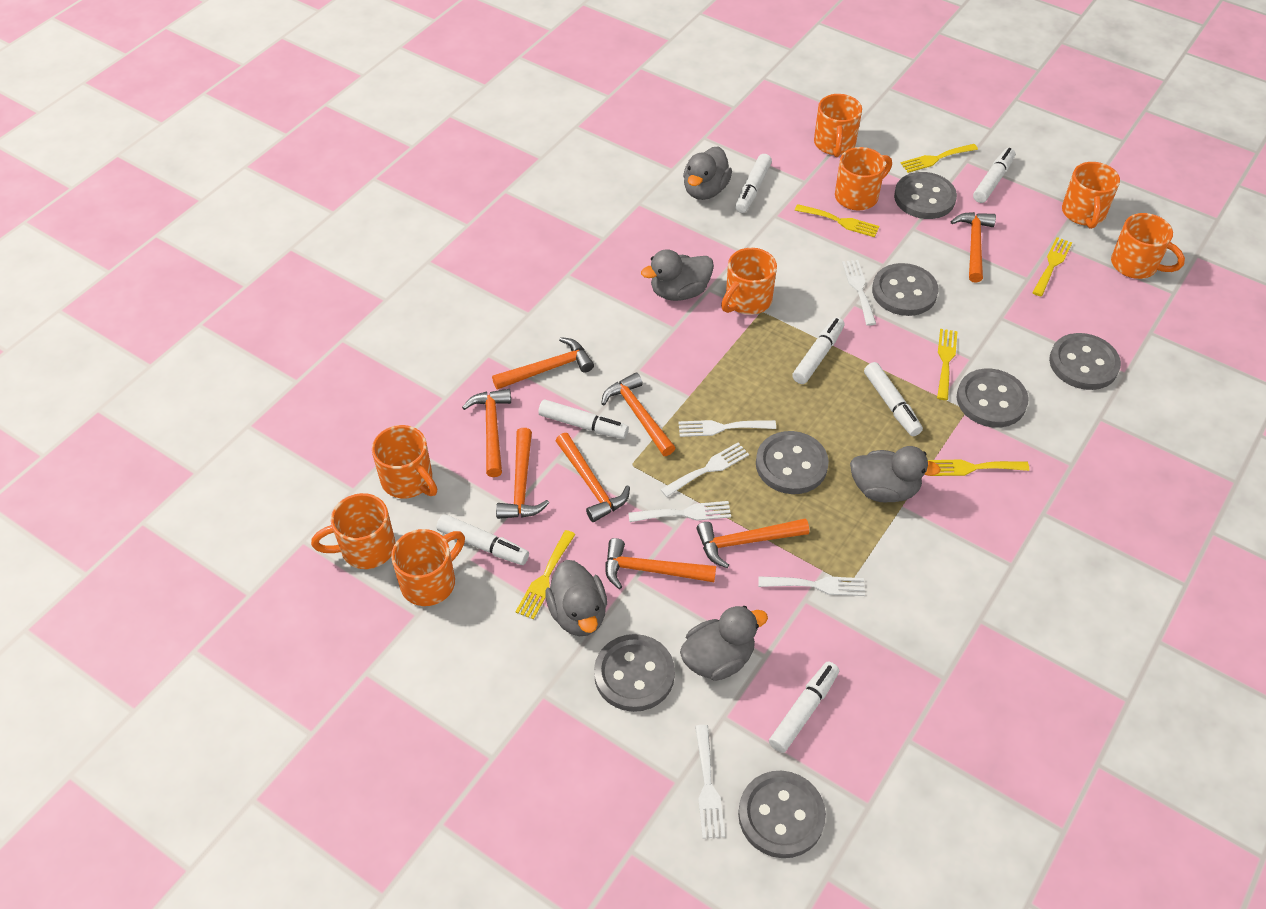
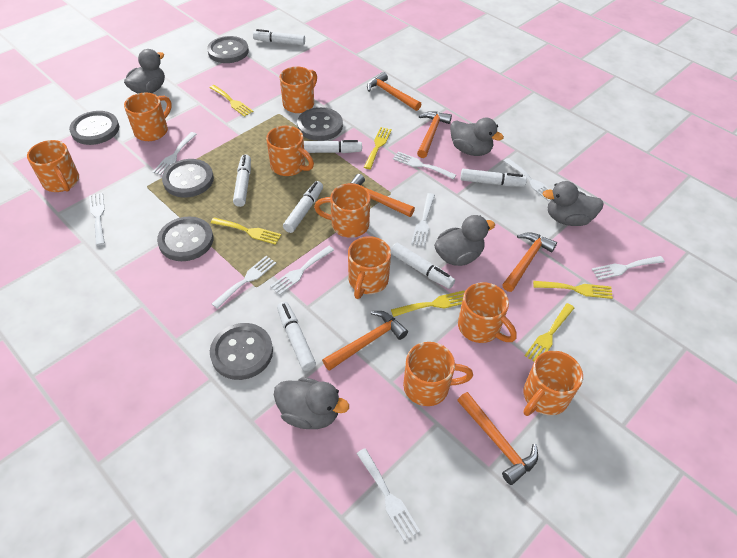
grey button: 7 -> 6
orange hammer: 8 -> 6
orange mug: 8 -> 9
white fork: 6 -> 9

